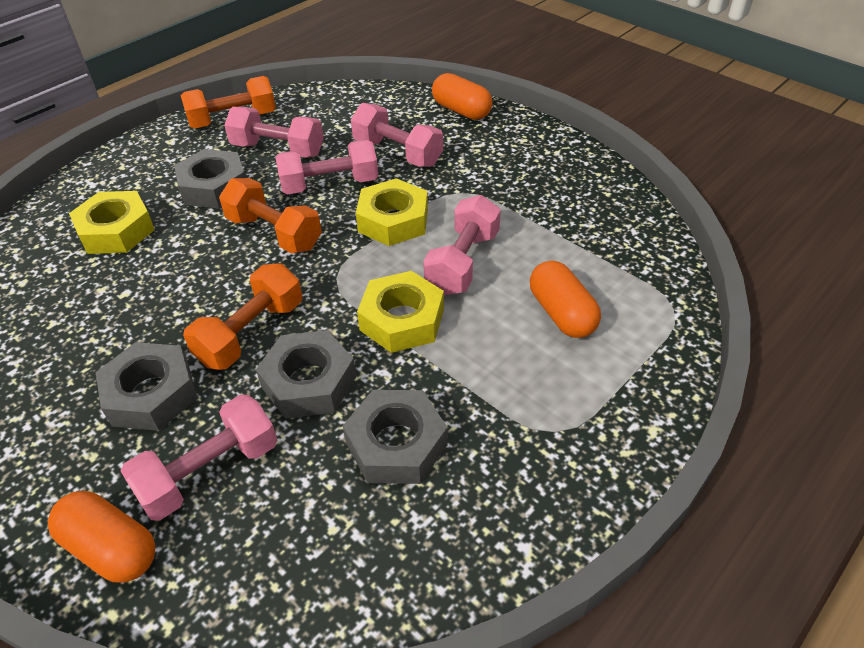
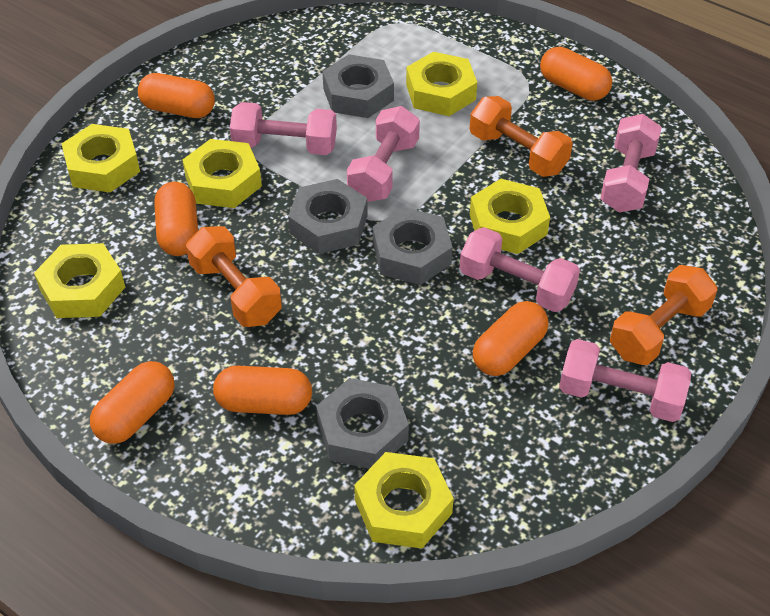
orange capsule: 3 -> 6
yellow nut: 3 -> 6

